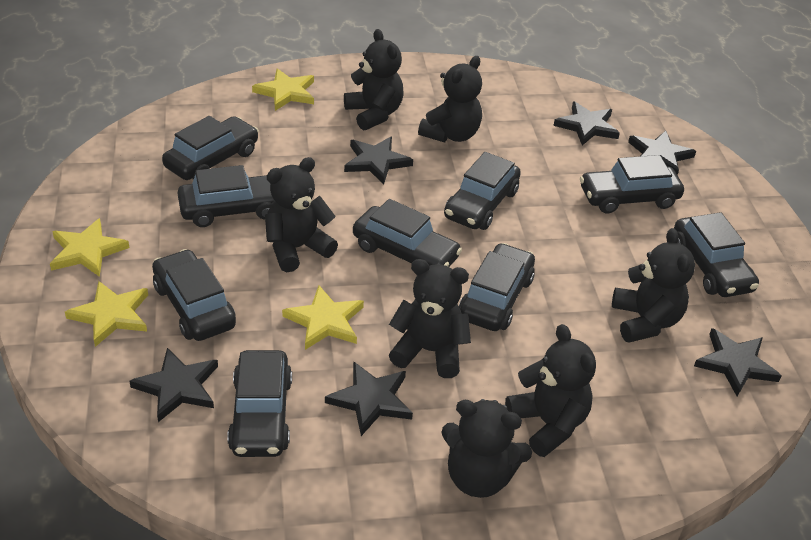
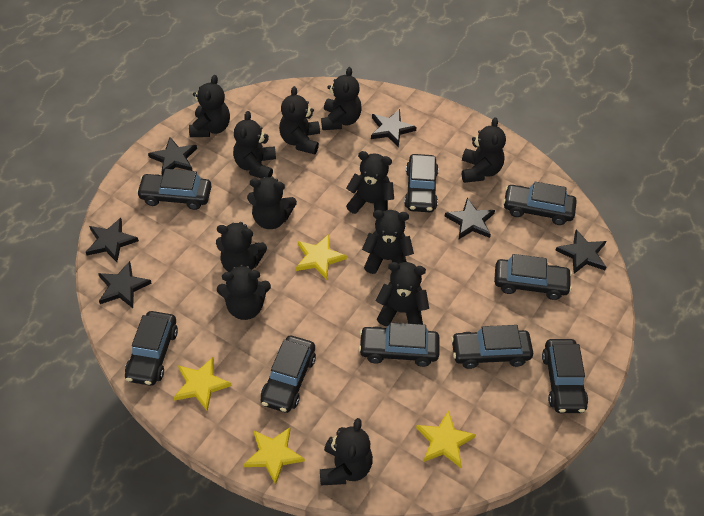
black teddy bear: 7 -> 12

